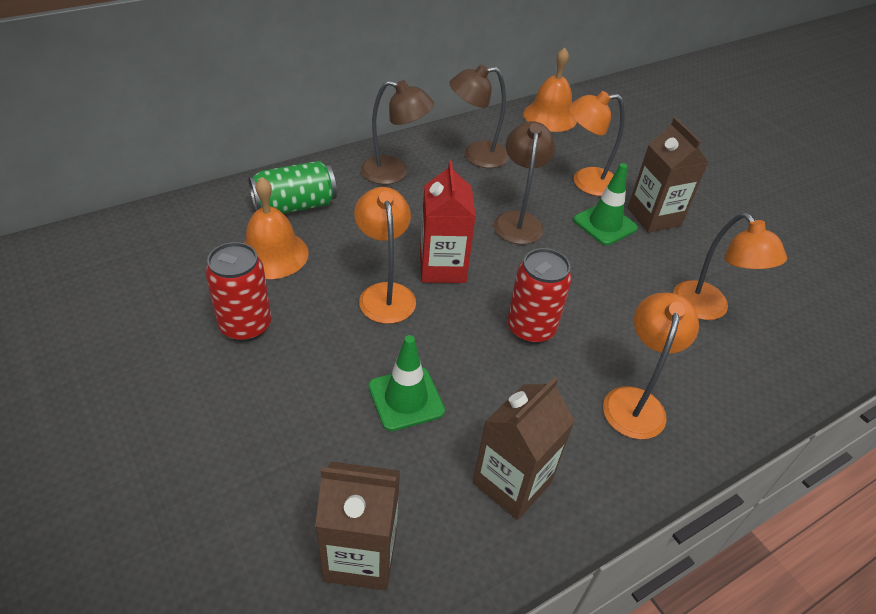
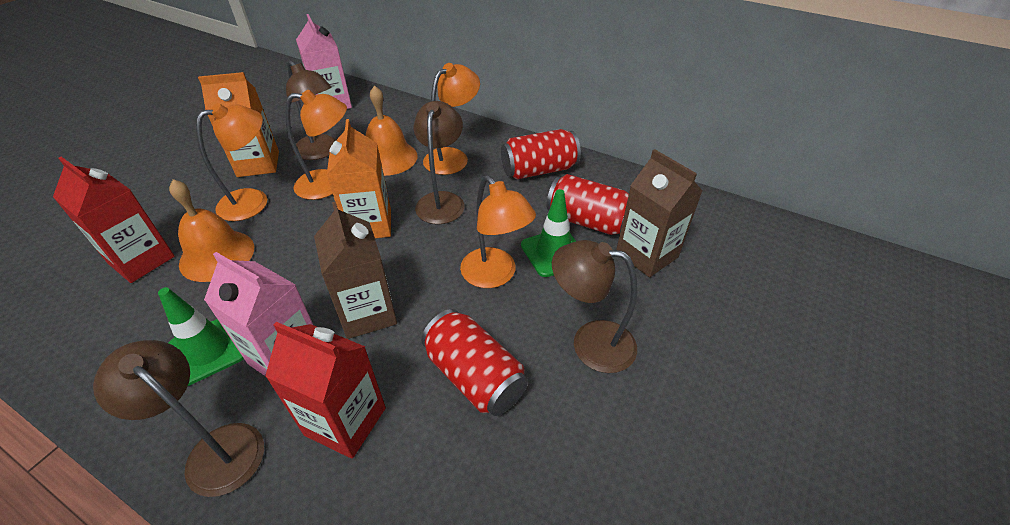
brown carton: 3 -> 2
brown lamp: 3 -> 4
green can: 1 -> 0
orange carton: 0 -> 2
pink carton: 0 -> 2
red can: 2 -> 3
red carton: 1 -> 2

